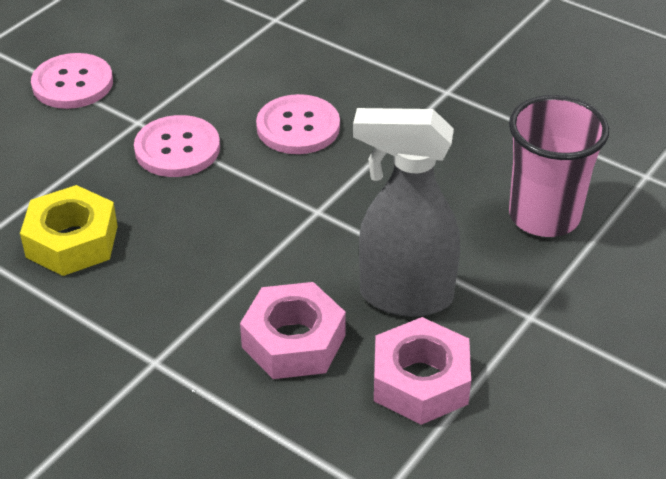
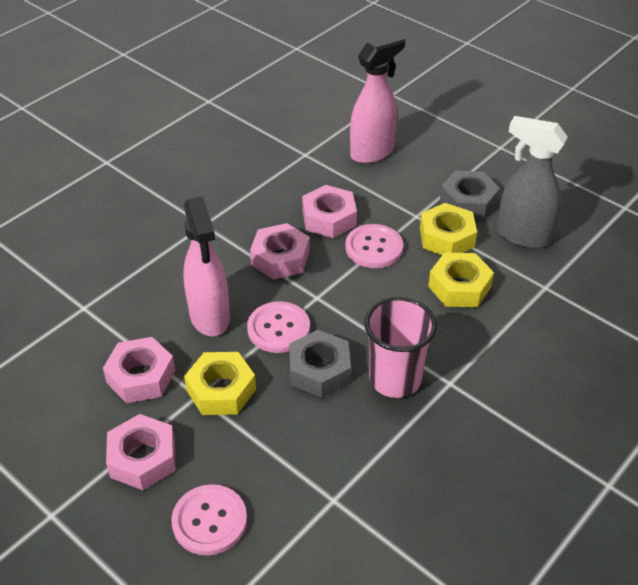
grey nut: 0 -> 2
pink nut: 2 -> 4
pink spray bottle: 0 -> 2
yellow nut: 1 -> 3

